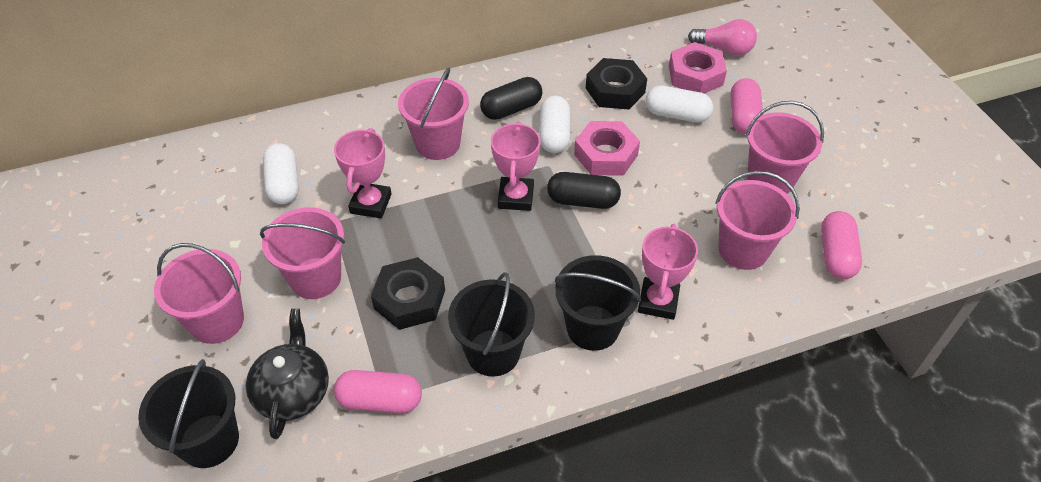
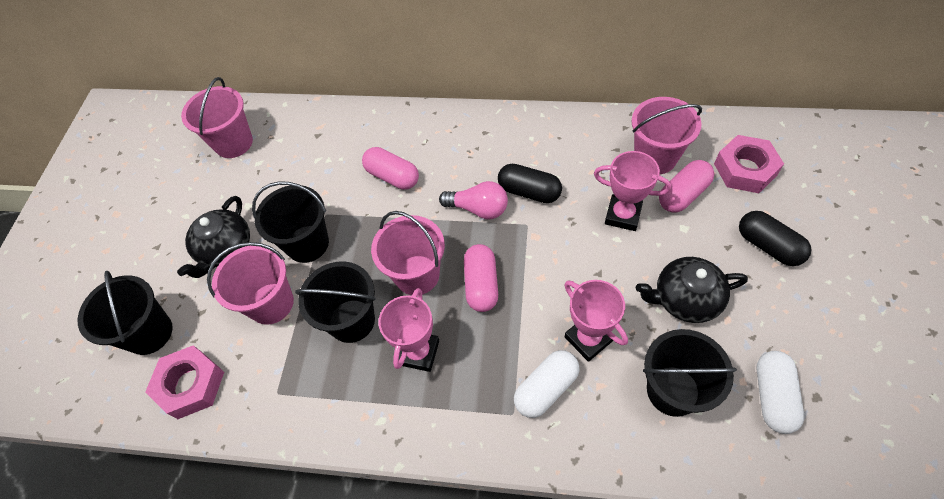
black bucket: 3 -> 4
black nut: 2 -> 0
black teapot: 1 -> 2
pink bucket: 5 -> 4
white capsule: 3 -> 2

